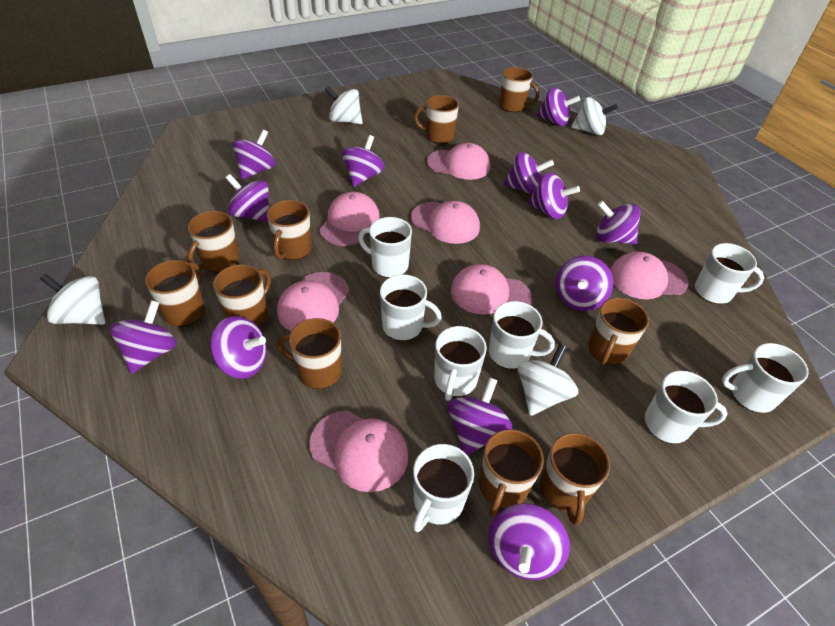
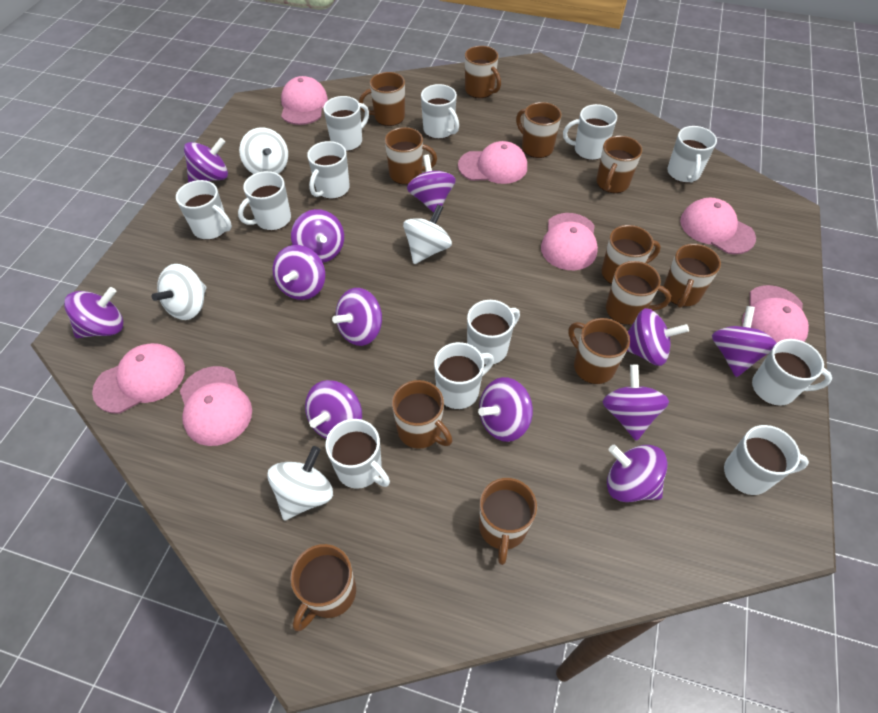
brown mug: 10 -> 12
white mug: 8 -> 12

